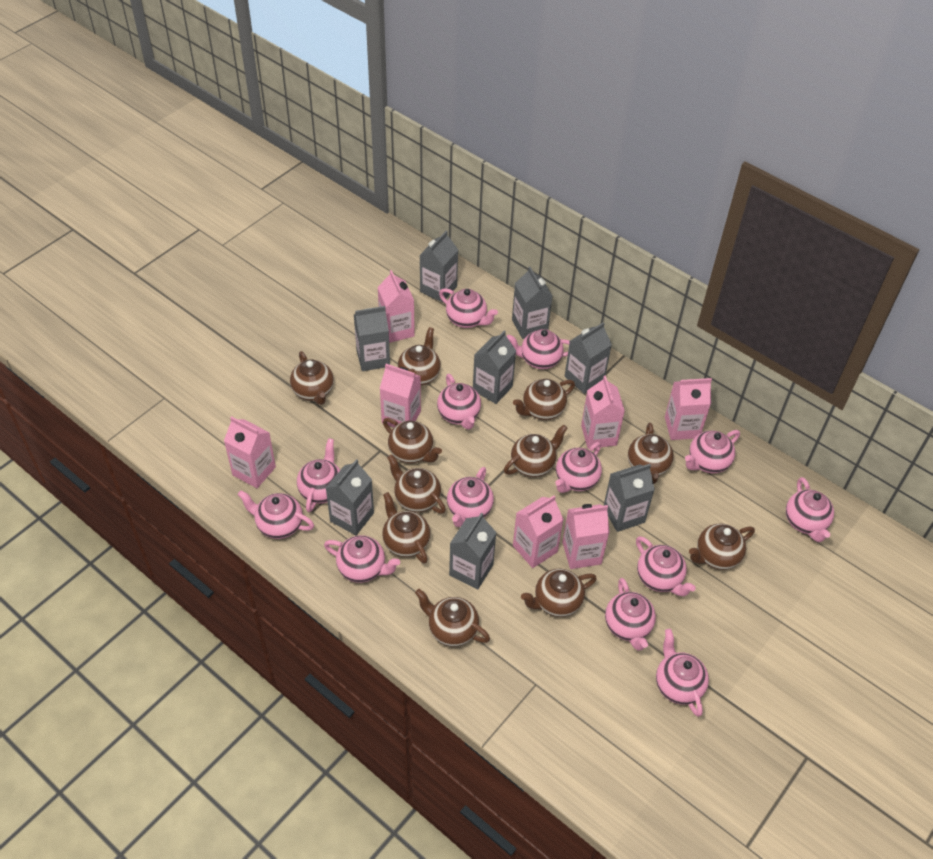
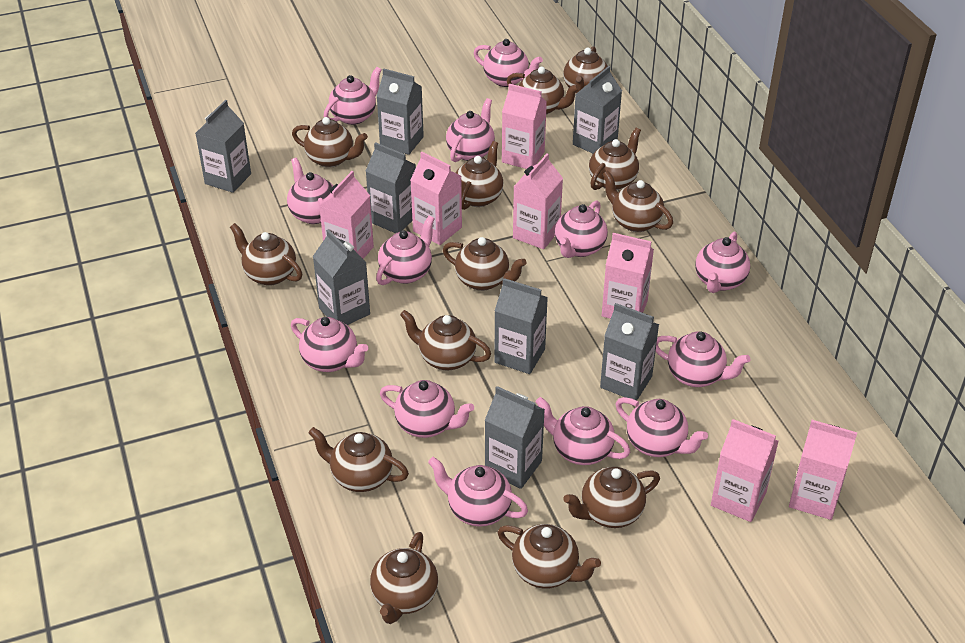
brown teapot: 11 -> 13

